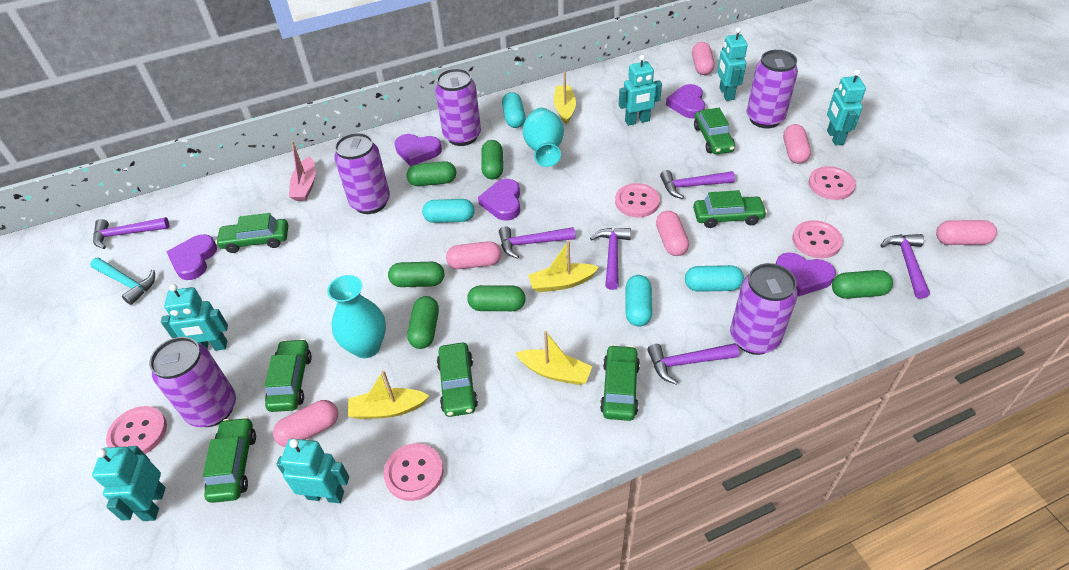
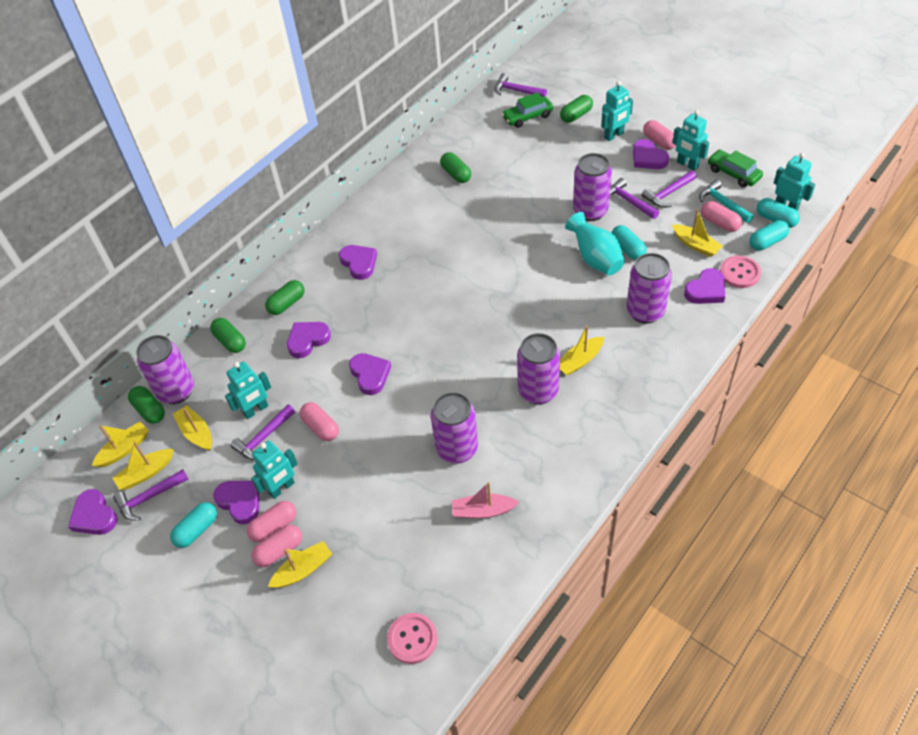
green capsule: 6 -> 5
green car: 7 -> 2
pink button: 5 -> 2
pink capsule: 6 -> 5
purple hammer: 6 -> 5
purple heart: 5 -> 7
turquoise robot: 6 -> 5
turquoise vase: 2 -> 1
yellow boat: 4 -> 6

